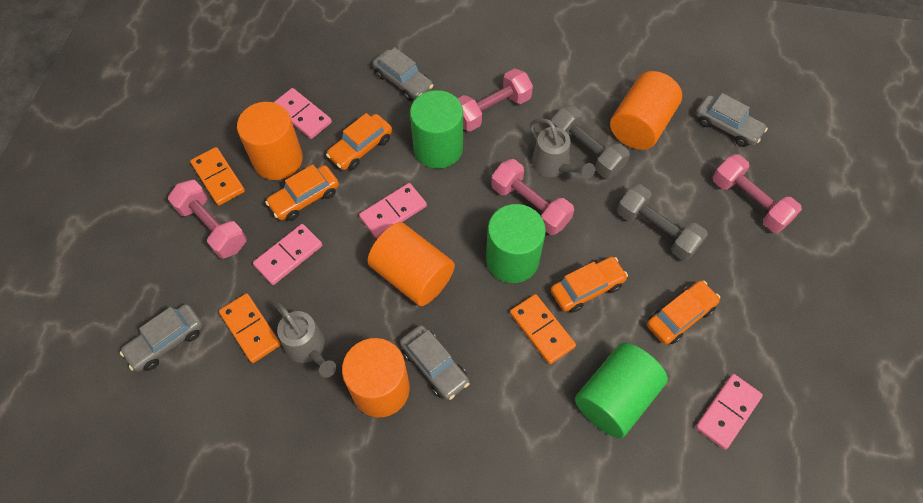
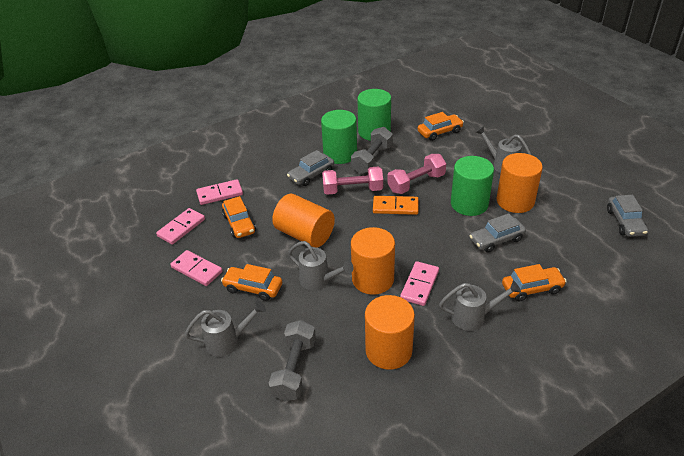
grey car: 4 -> 3
grey watering can: 2 -> 4
orange domino: 3 -> 1
pink dumbbell: 4 -> 2

